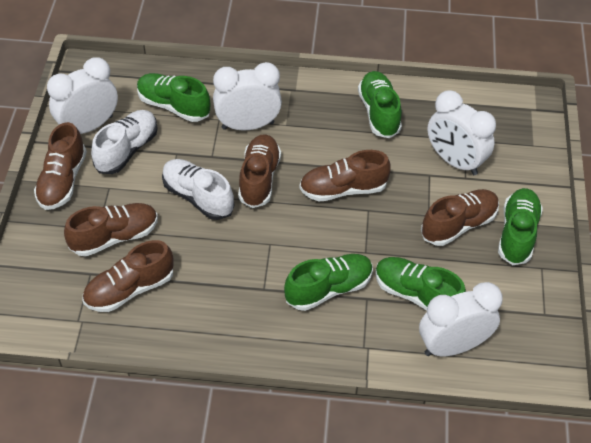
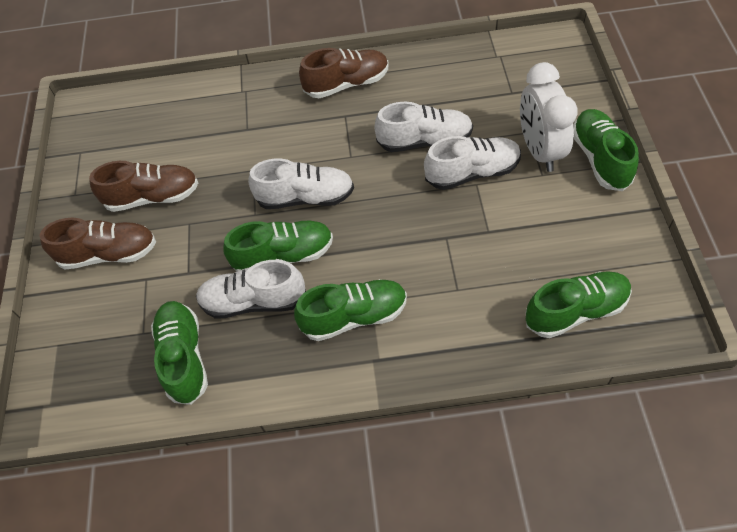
brown shoe: 6 -> 3
white clock: 4 -> 1
white shoe: 2 -> 4

